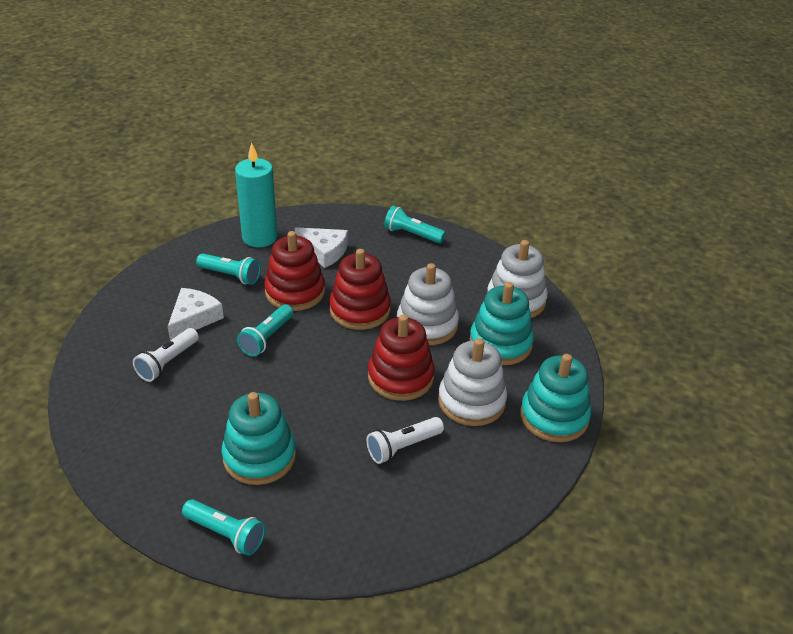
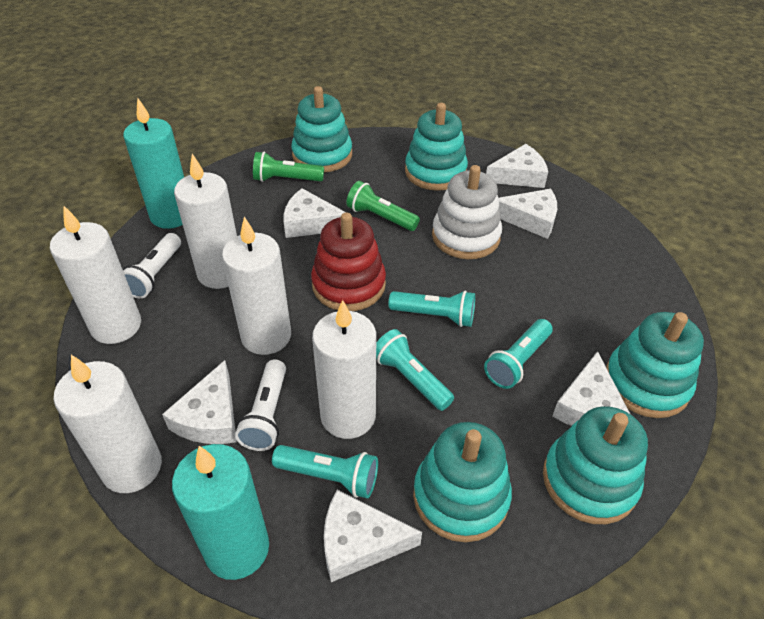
green flashlight: 0 -> 2
red stacking toy: 3 -> 1
turquoise candle: 1 -> 2
turquoise stacking toy: 3 -> 5
white candle: 0 -> 5
white cheese: 2 -> 6
white stacking toy: 3 -> 1

